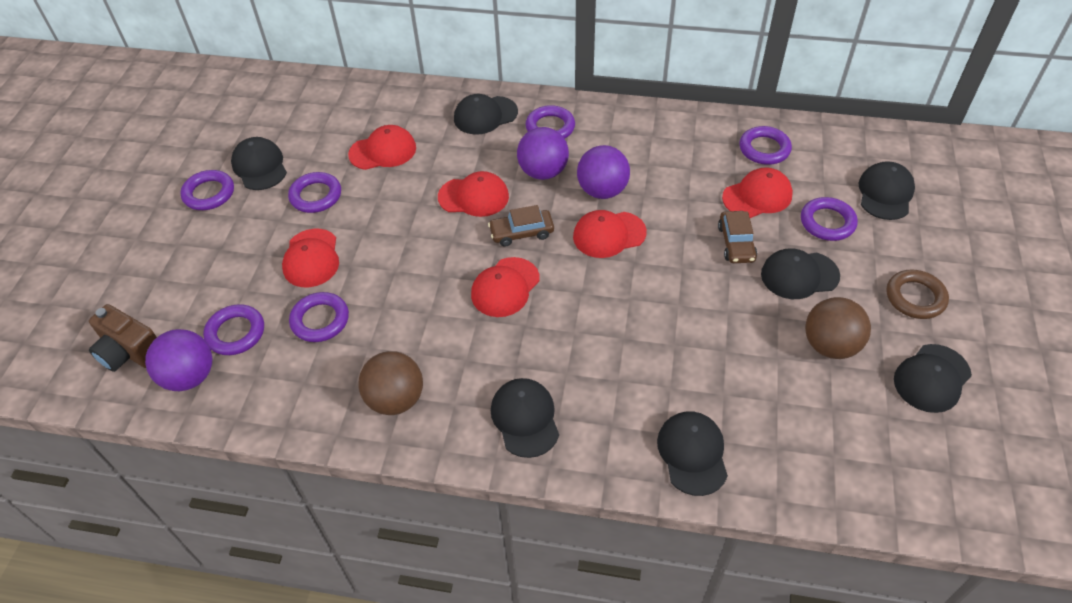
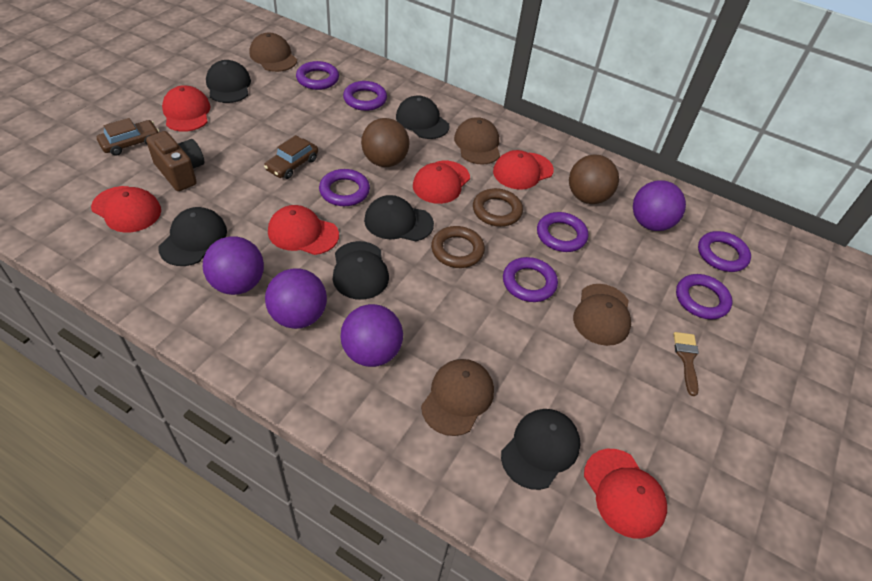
black cap: 7 -> 6
brown brush: 0 -> 1
brown cap: 0 -> 4
brown ring: 1 -> 2
purple ball: 3 -> 4

